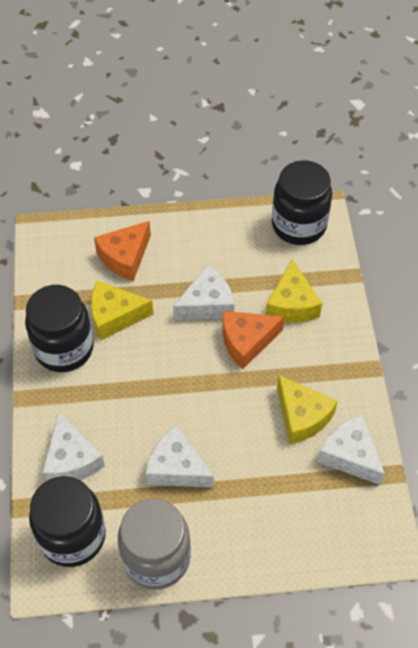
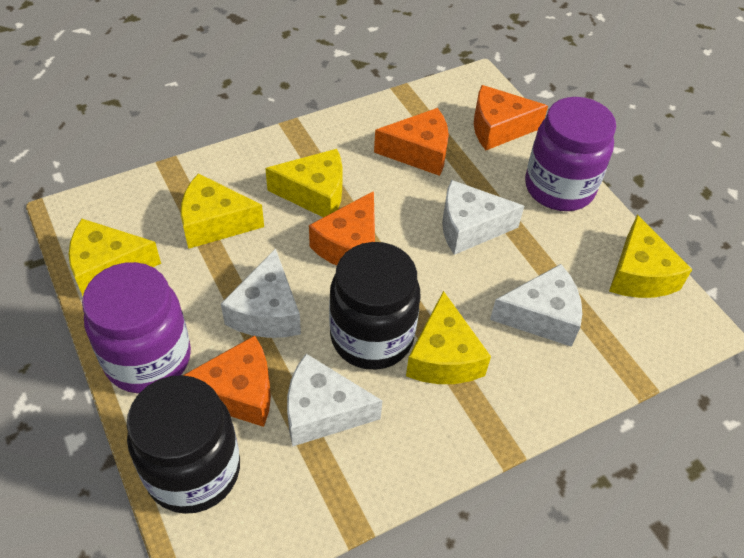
black jar: 3 -> 2
grey jar: 1 -> 0
orange cheese: 2 -> 4
purple jar: 0 -> 2
yellow cheese: 3 -> 5

